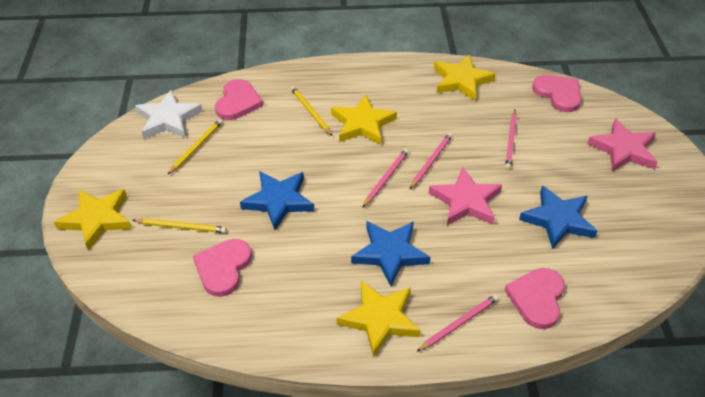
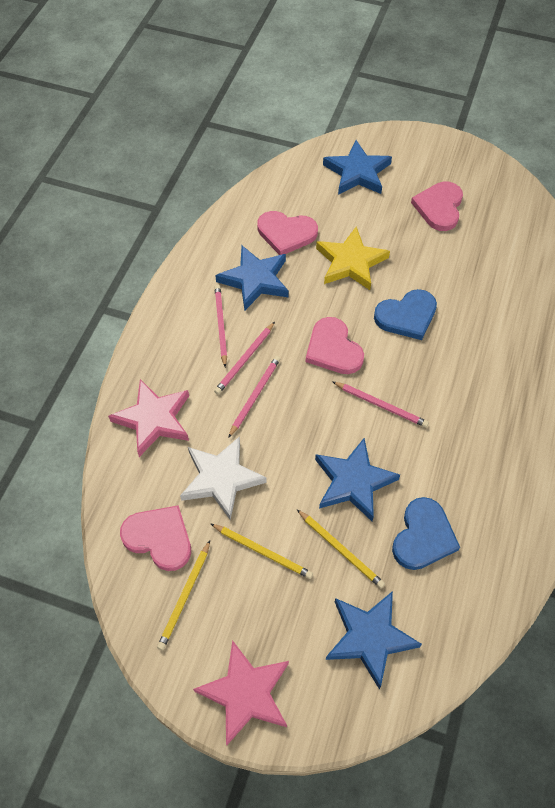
blue heart: 0 -> 2
blue star: 3 -> 4
yellow star: 4 -> 1

